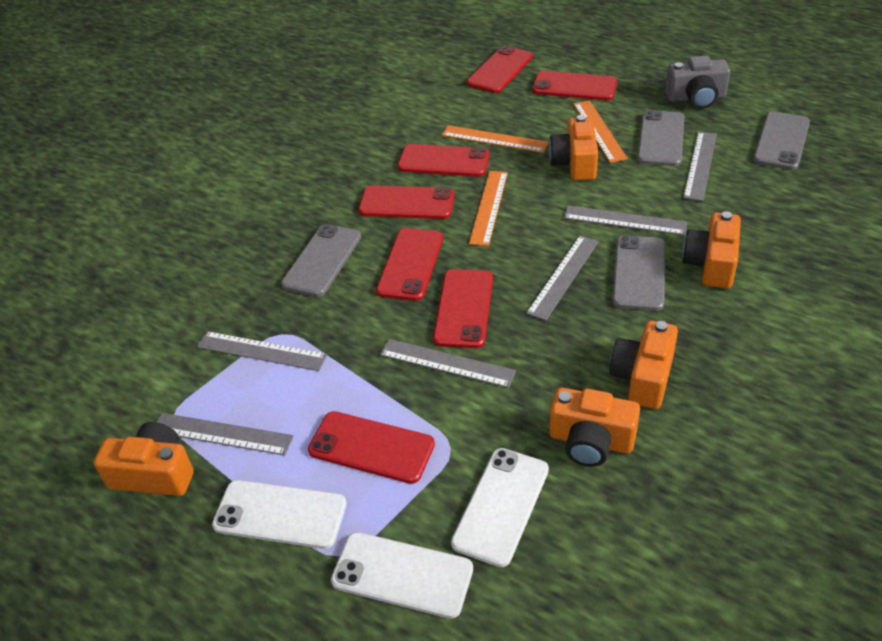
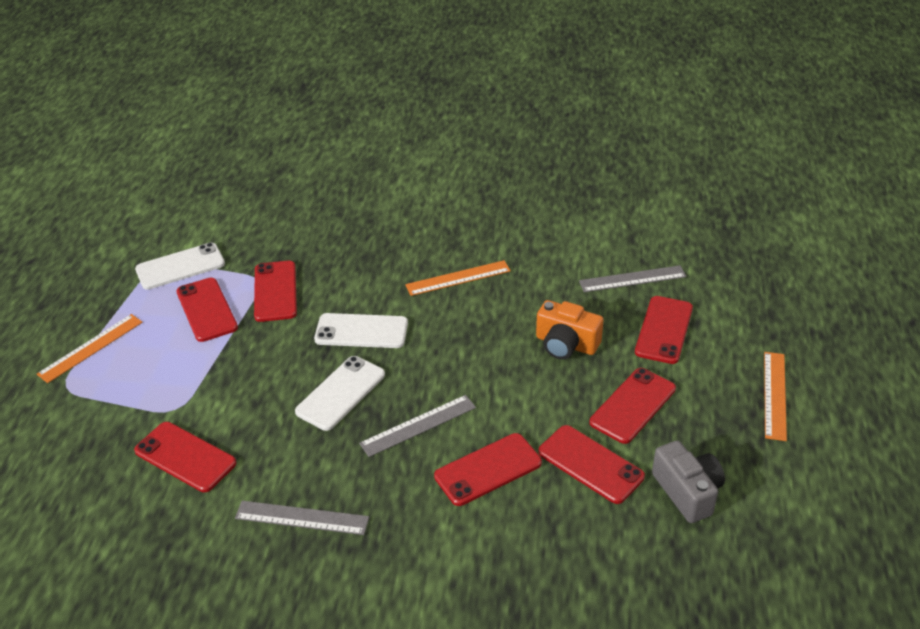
grey phone: 4 -> 0
grey ruler: 6 -> 3
orange camera: 5 -> 1

